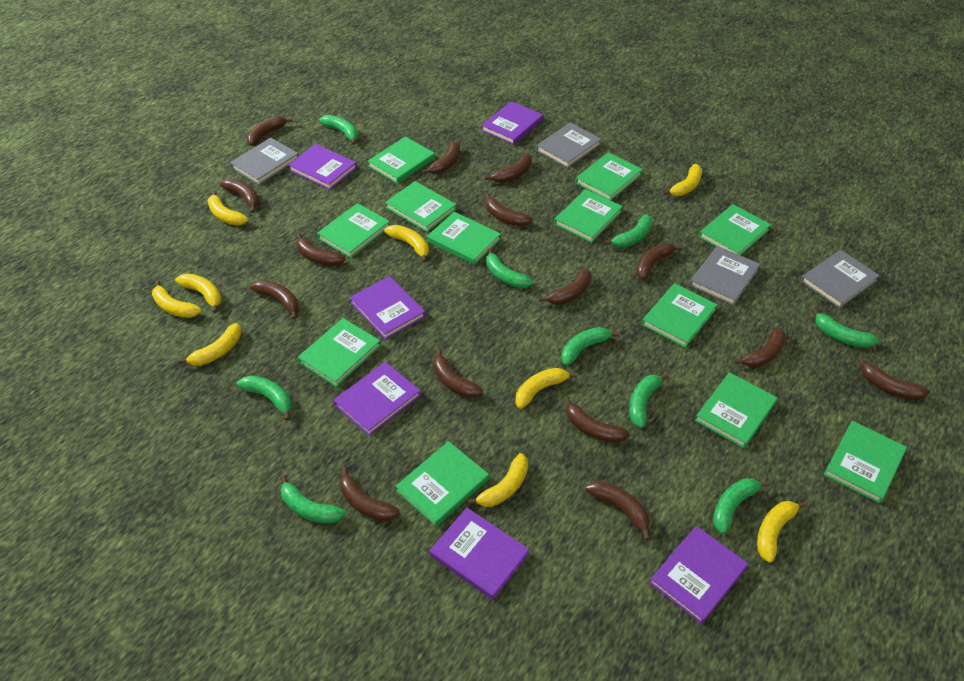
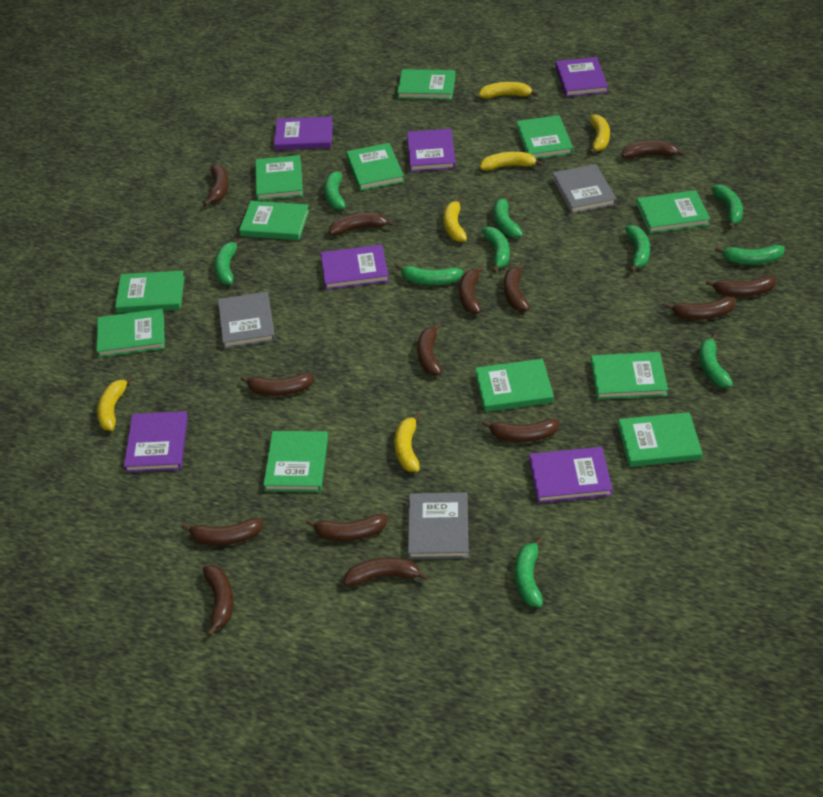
brown banana: 15 -> 14
green banana: 9 -> 10
grey book: 4 -> 3
yellow banana: 9 -> 6

